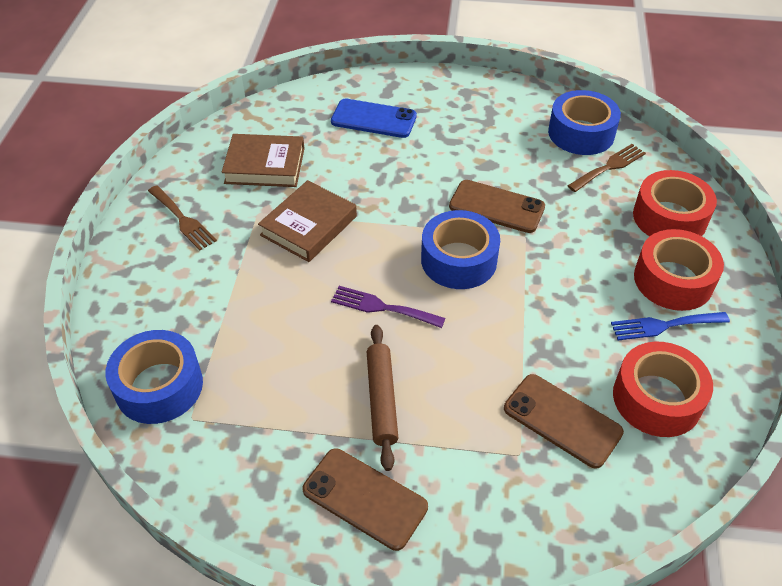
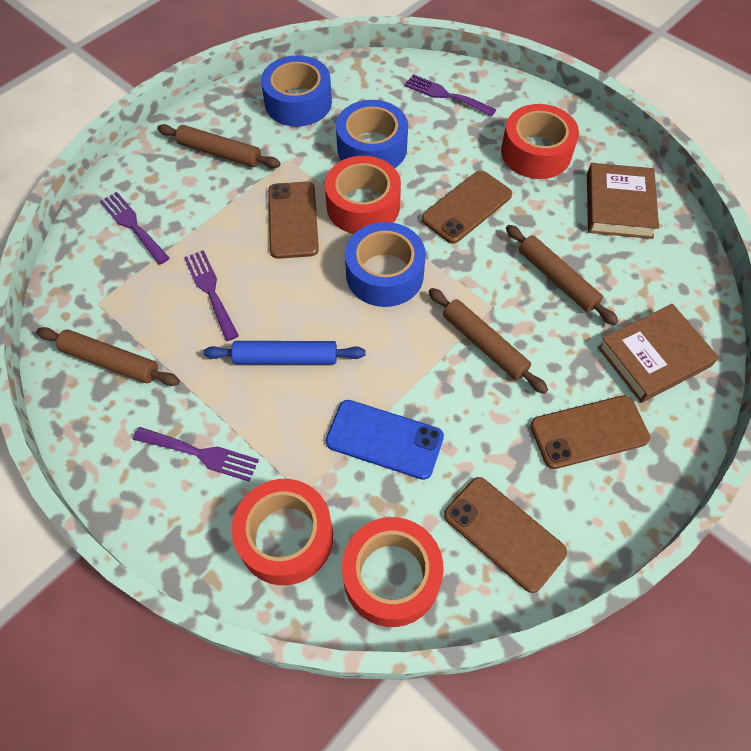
blue fork: 1 -> 0
blue rolling pin: 0 -> 1
brown fork: 2 -> 0
brown phone: 3 -> 4
brown rolling pin: 1 -> 4
purple fork: 1 -> 4
red tape: 3 -> 4

